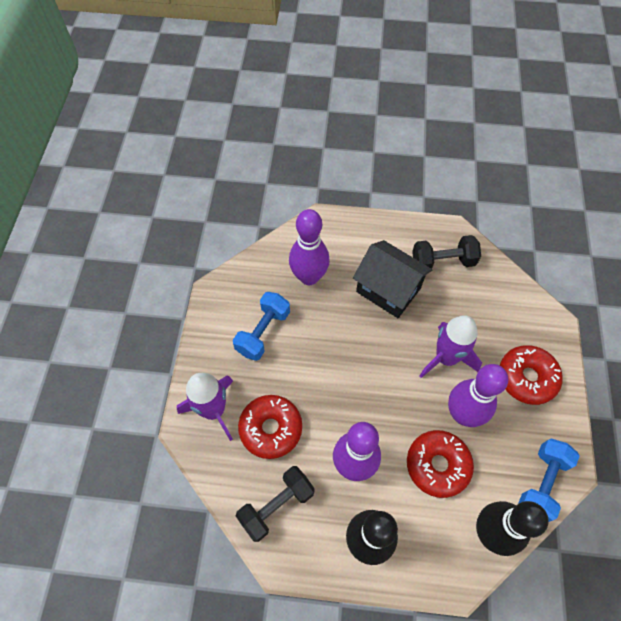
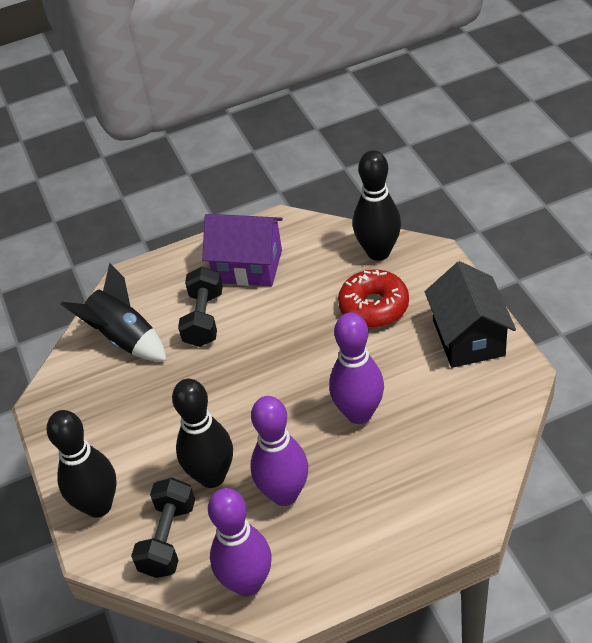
black bowling pin: 2 -> 3
black rocket: 0 -> 1
blue dumbbell: 2 -> 0
purple house: 0 -> 1
purple rocket: 2 -> 0
red donut: 3 -> 1

